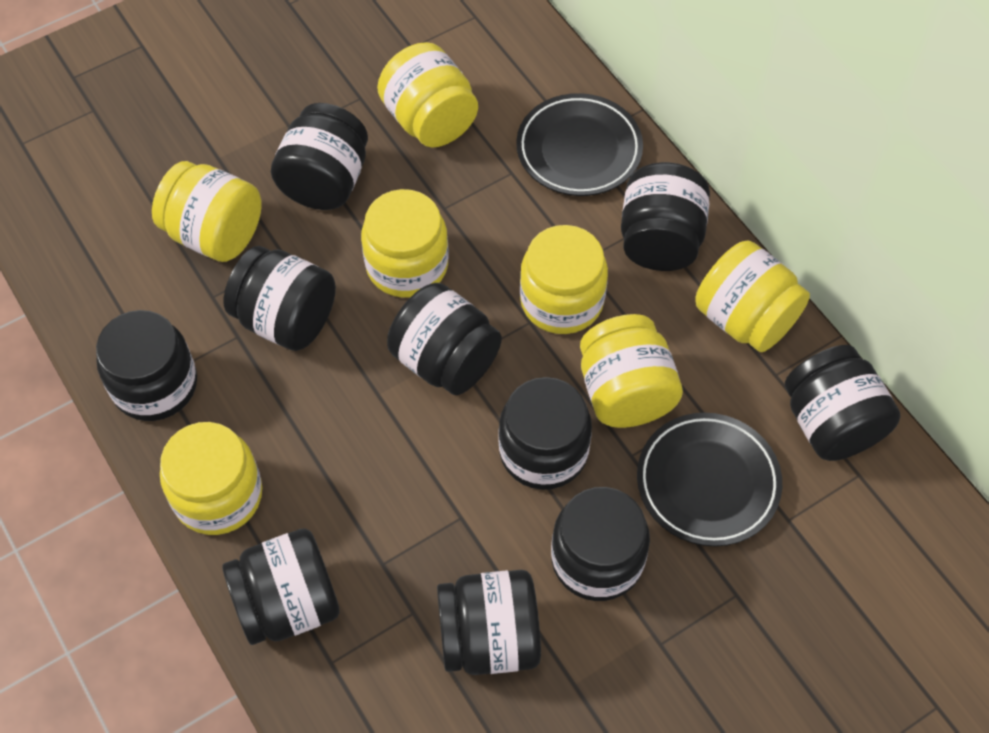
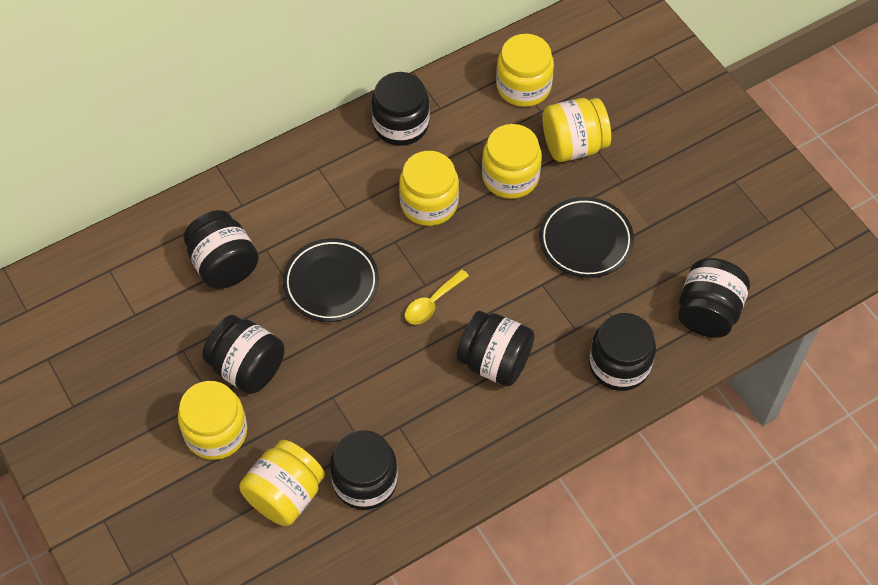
black jar: 10 -> 7
yellow jar: 7 -> 6
yellow spoon: 0 -> 1

